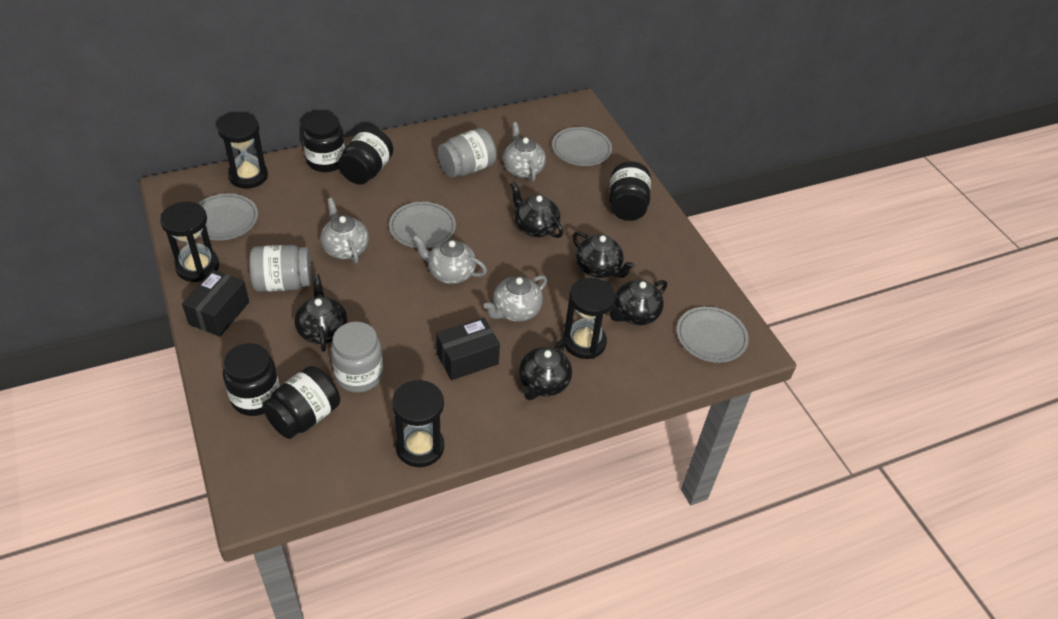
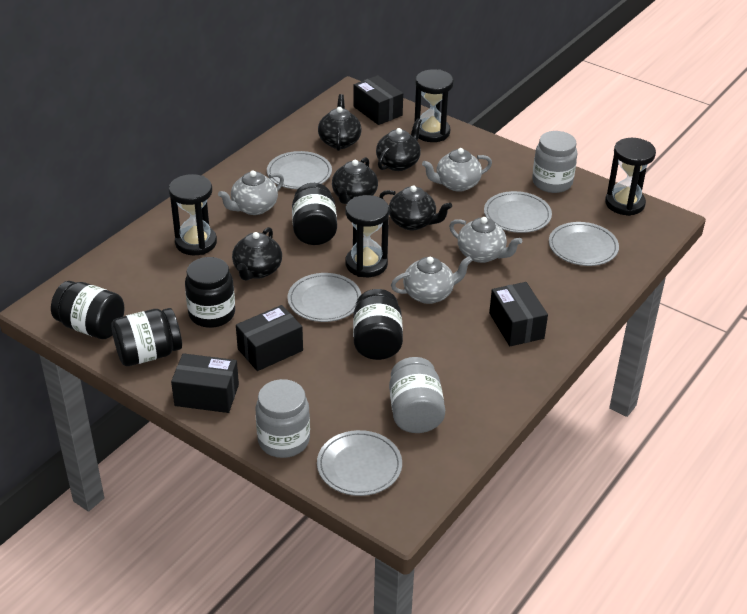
black box: 2 -> 4
grey plate: 4 -> 5

